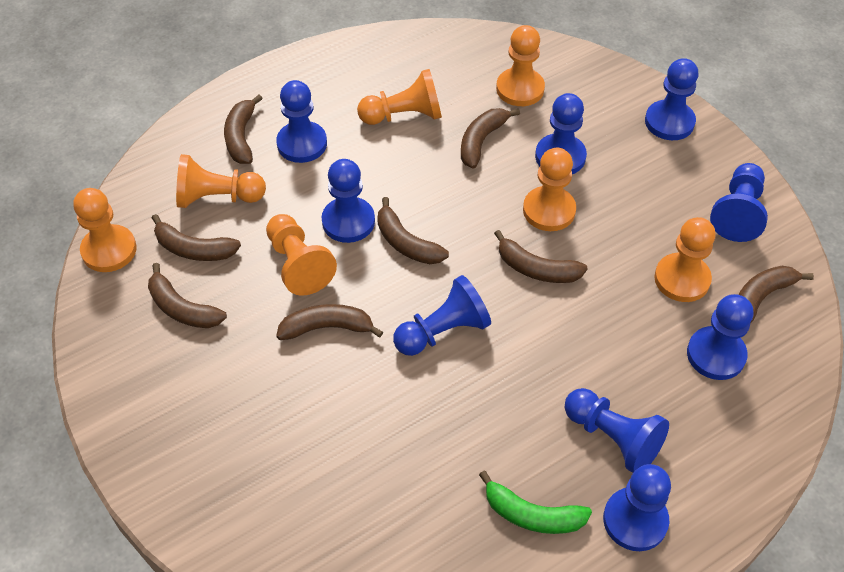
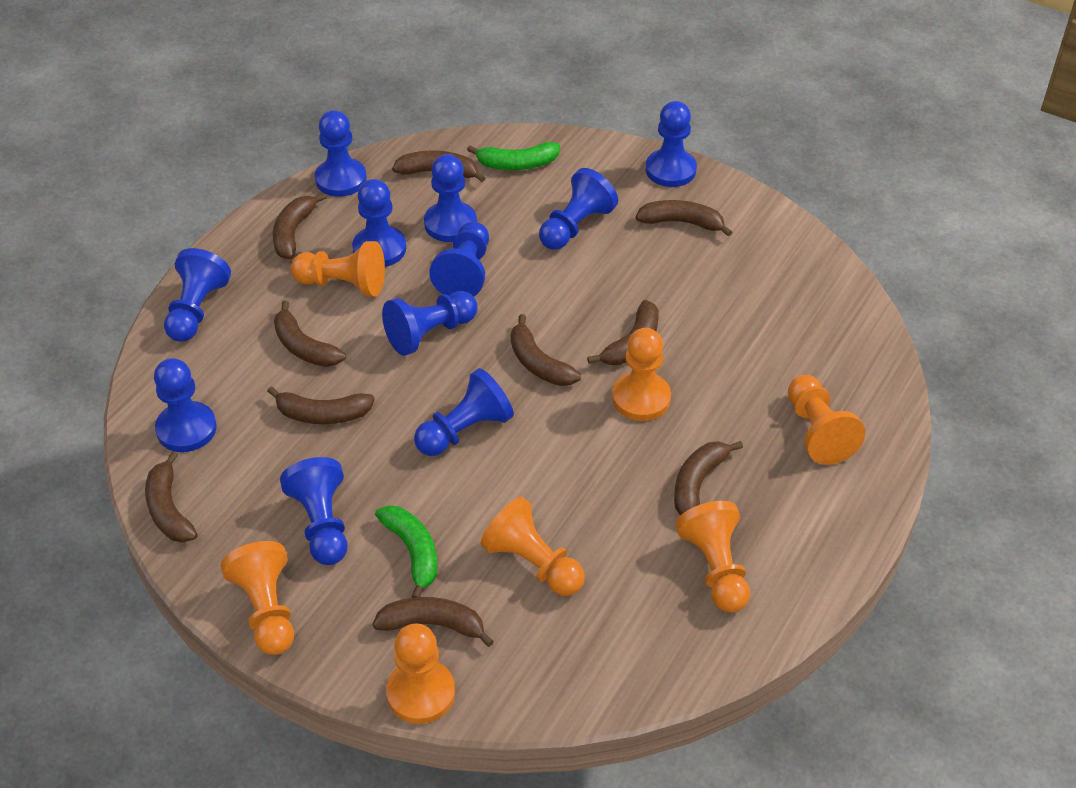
blue pawn: 9 -> 11
brown banana: 8 -> 10
green banana: 1 -> 2

